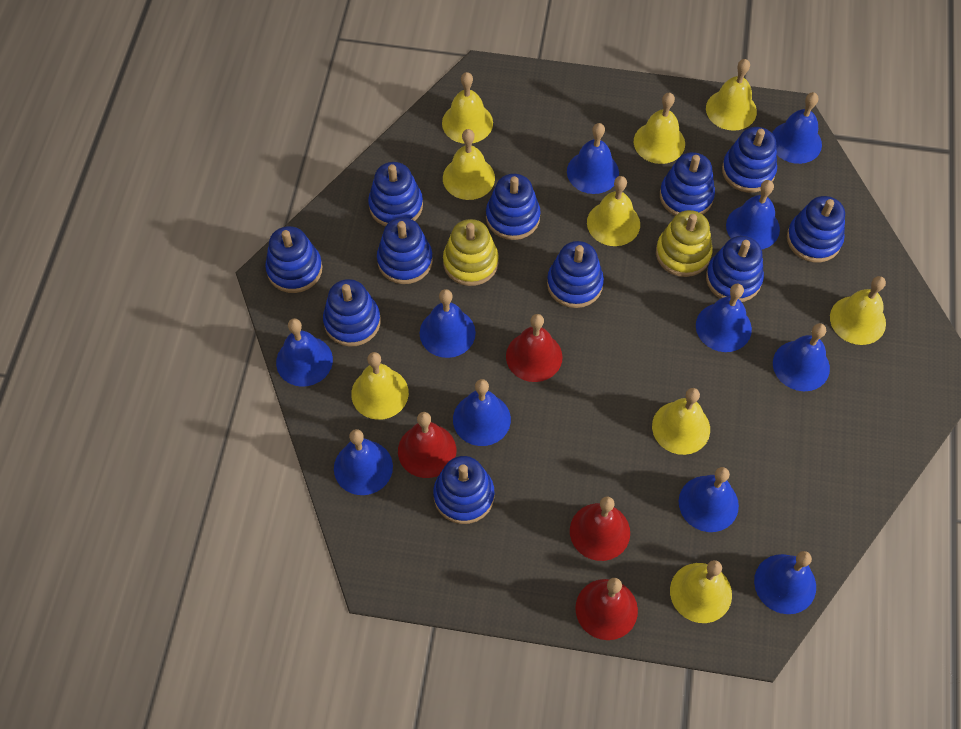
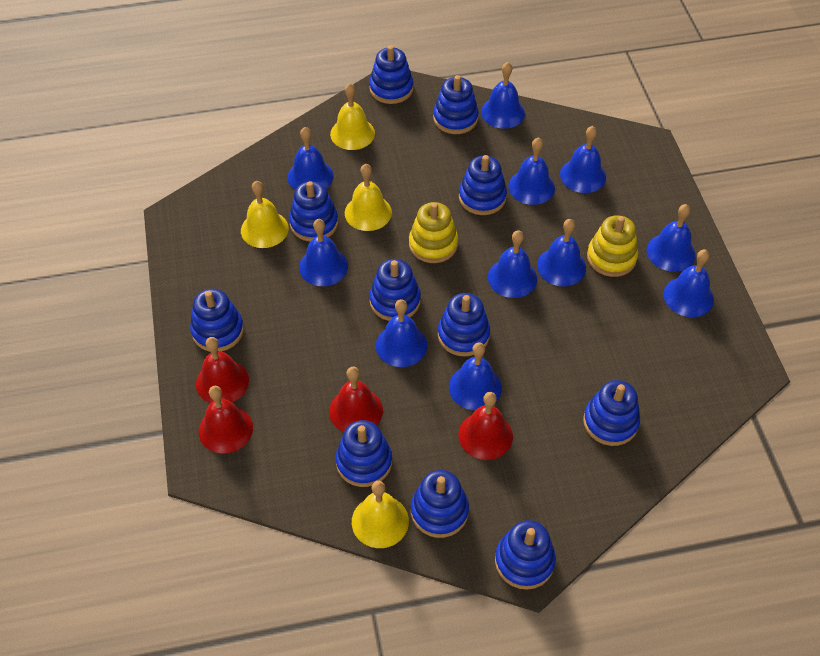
yellow bell: 9 -> 4

